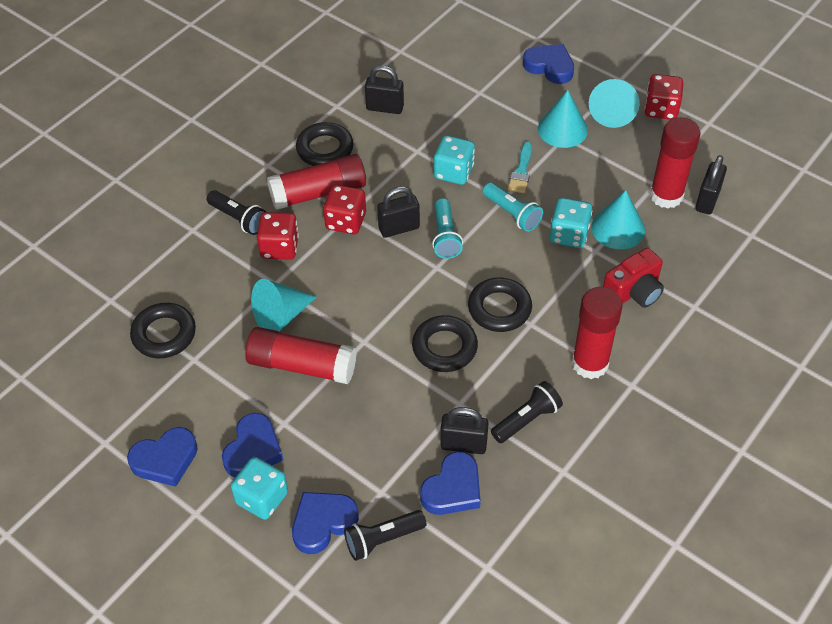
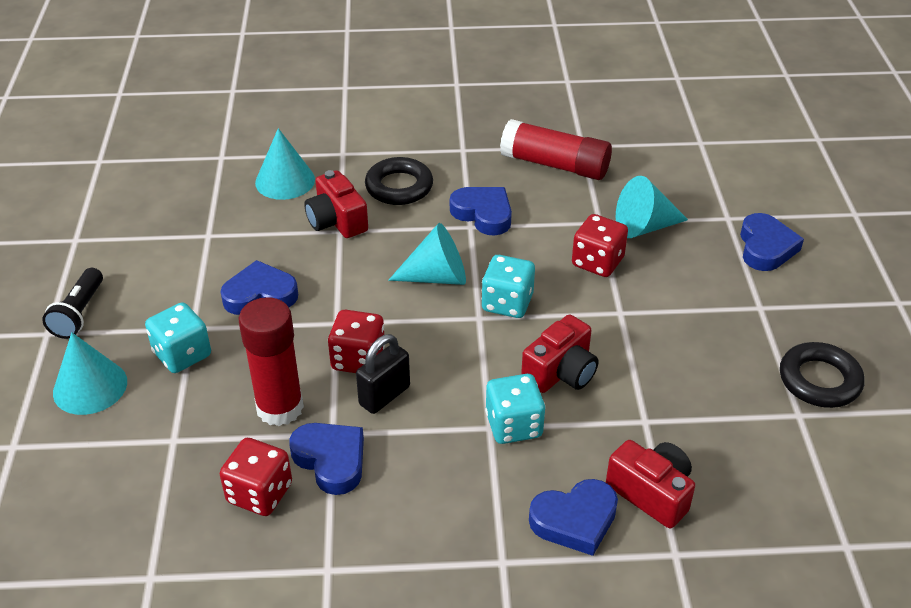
black flashlight: 3 -> 1
black padlock: 4 -> 1
black ring: 4 -> 2
red camera: 1 -> 3
red glue stick: 4 -> 2
turquoise brush: 1 -> 0
turquoise flashlight: 2 -> 0

